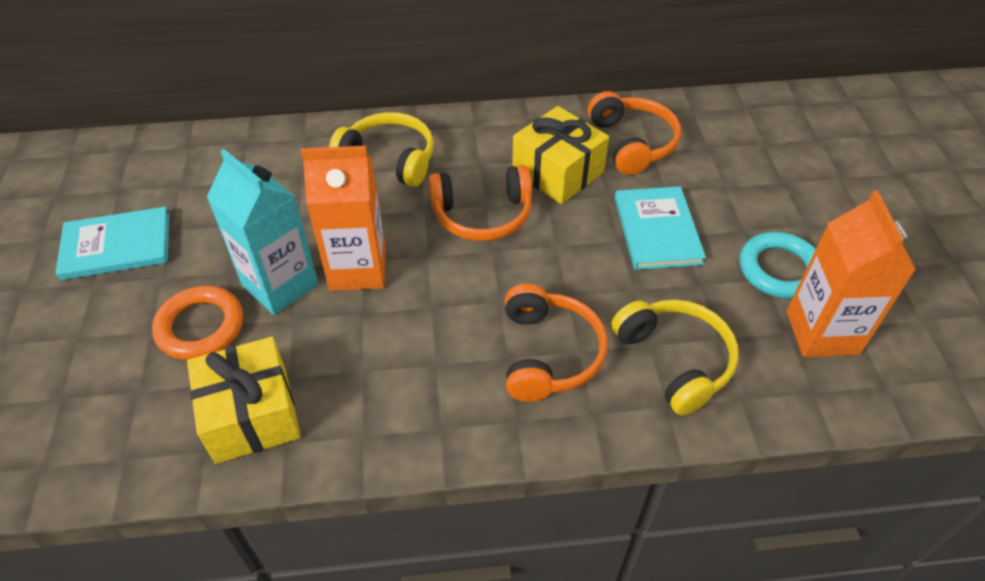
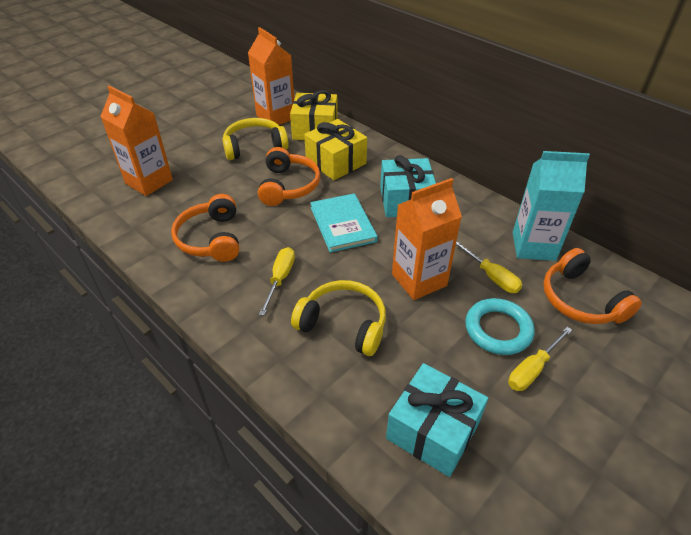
orange carton: 2 -> 3
orange ring: 1 -> 0
turquoise book: 2 -> 1
turquoise gift: 0 -> 2
yellow screwdriver: 0 -> 3

